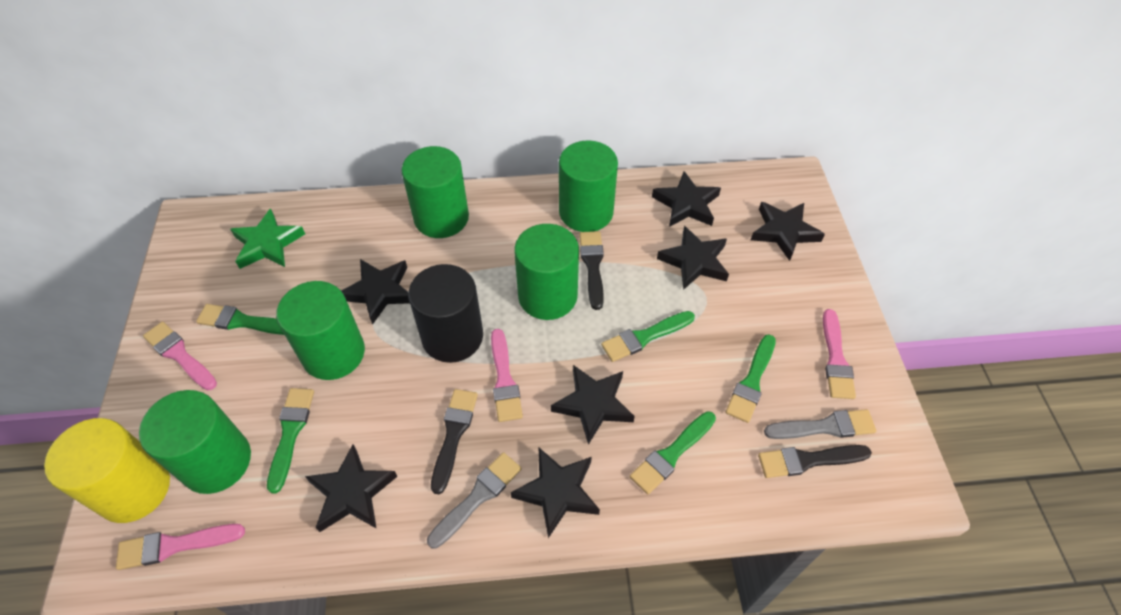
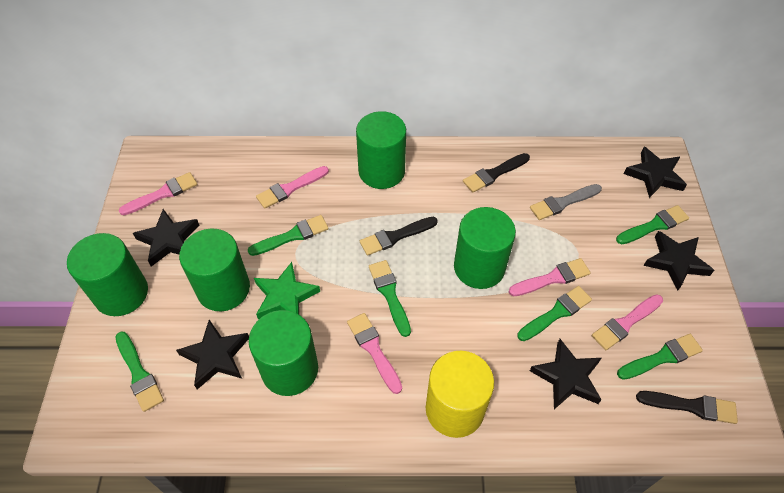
black cylinder: 1 -> 0
black star: 7 -> 5
green brush: 5 -> 6
grey brush: 2 -> 1
pink brush: 4 -> 5

